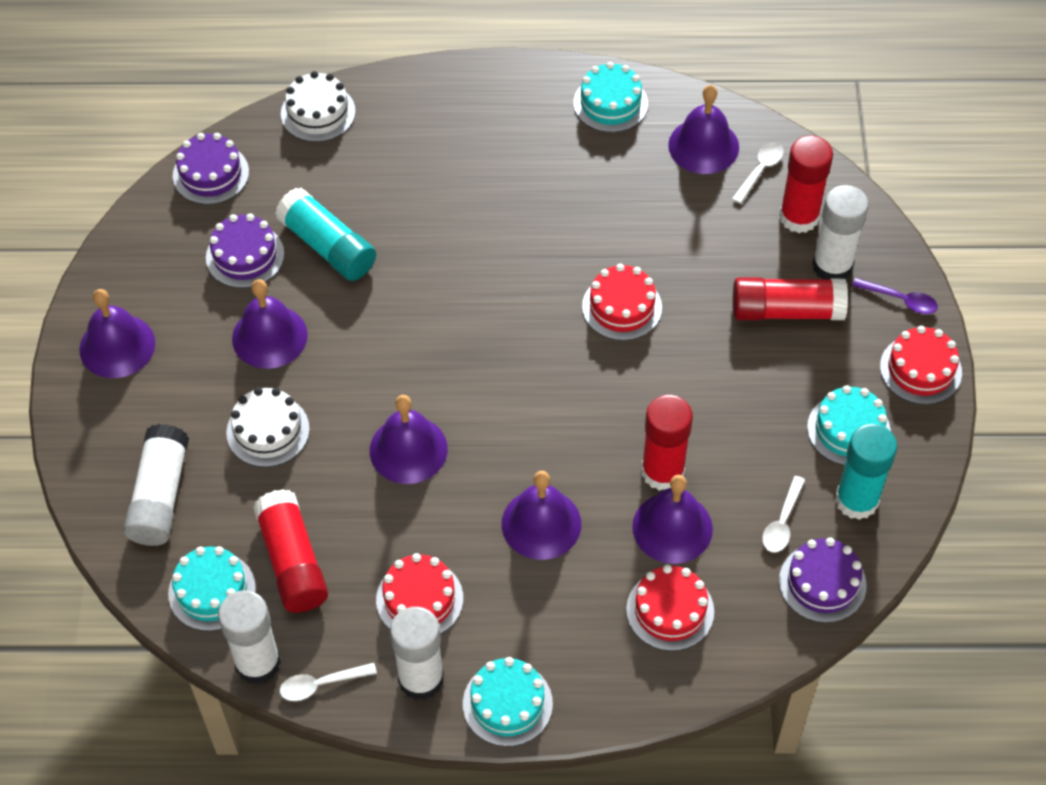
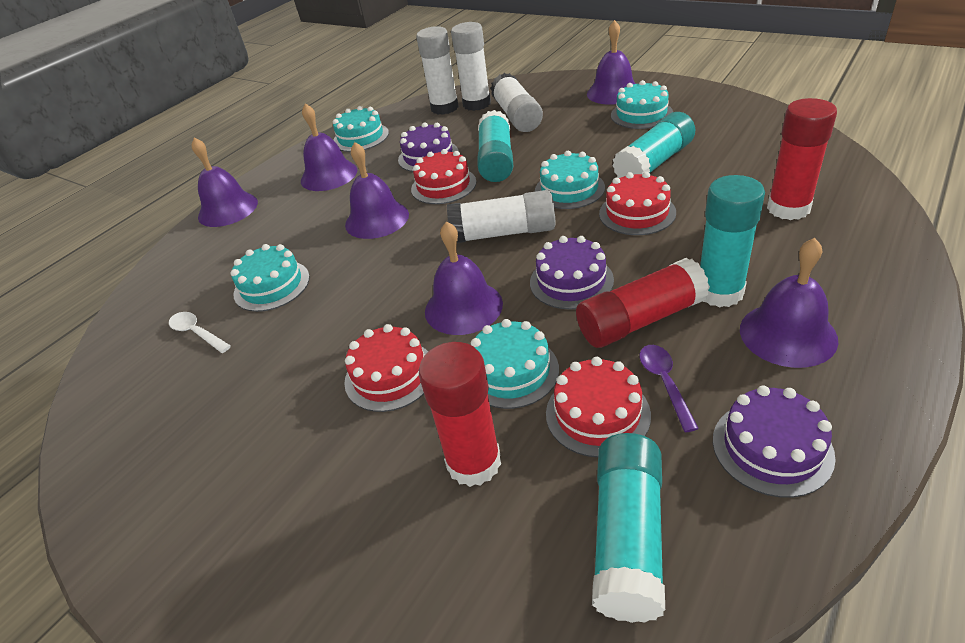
red glue stick: 4 -> 3
turquoise cake: 4 -> 5
turquoise glue stick: 2 -> 4
white cake: 2 -> 0
white spoon: 3 -> 1

